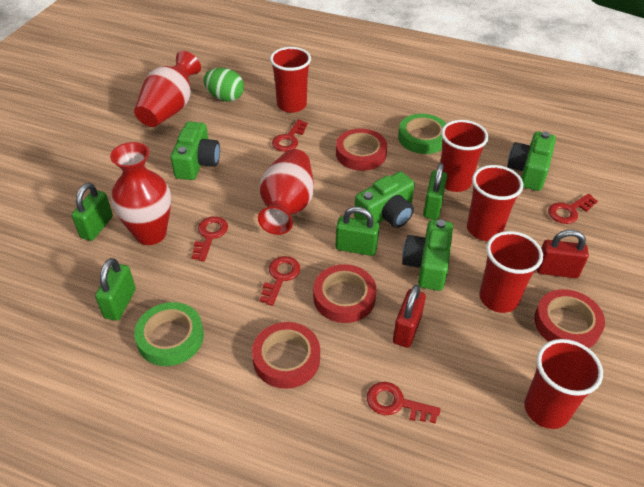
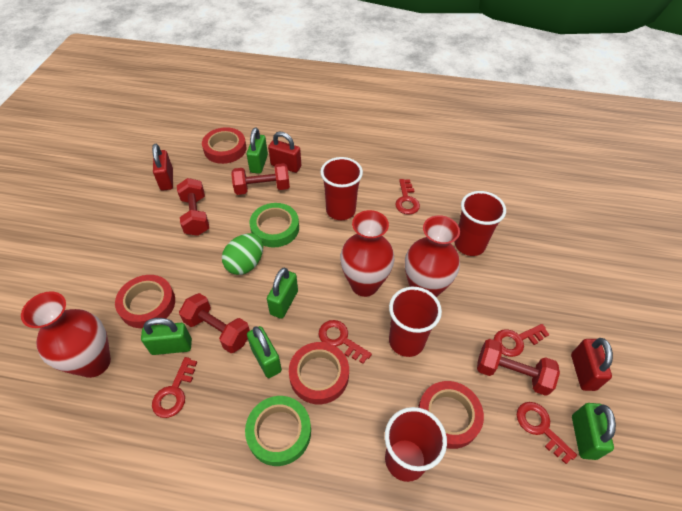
green camera: 4 -> 0
green padlock: 4 -> 5
red cup: 5 -> 4
red dumbbell: 0 -> 4
red padlock: 2 -> 3

